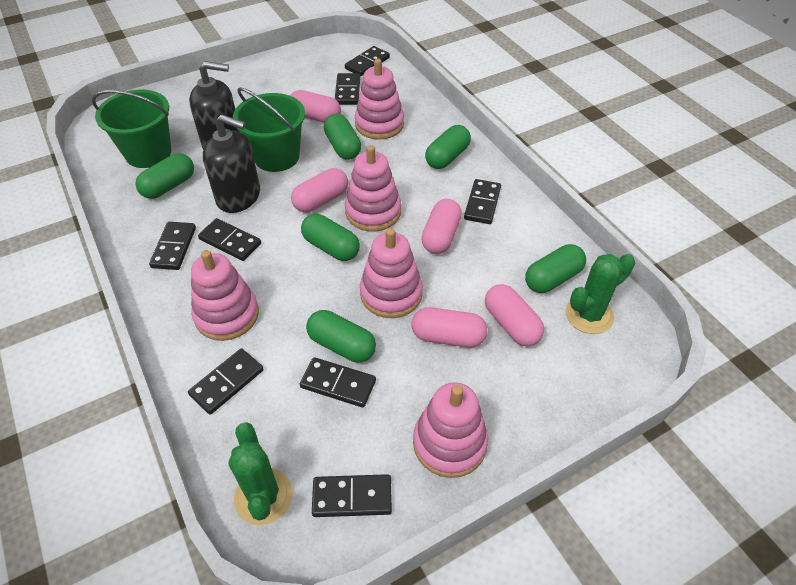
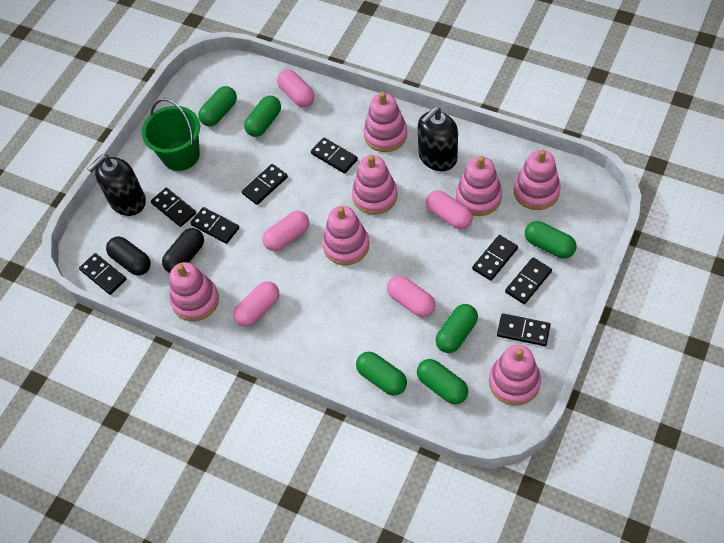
black capsule: 0 -> 2
green bucket: 2 -> 1
green cactus: 2 -> 0
pink stacking toy: 5 -> 7

